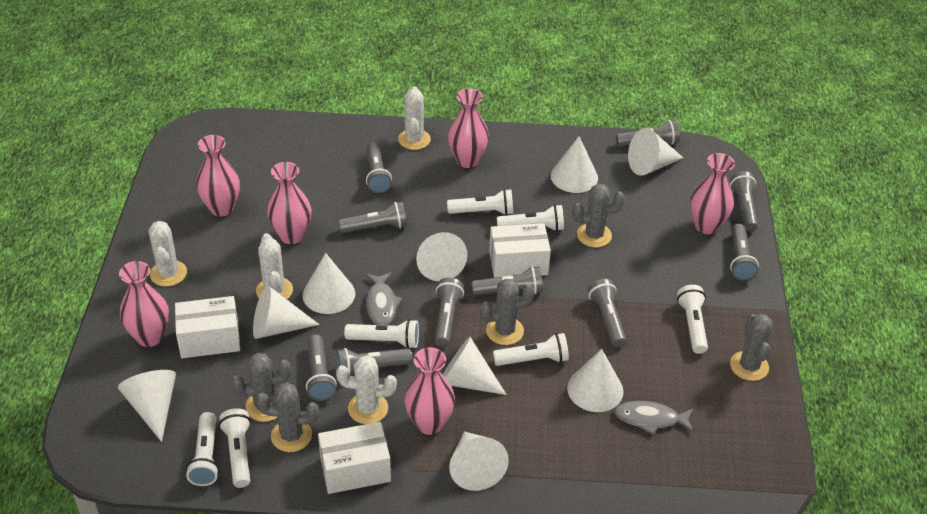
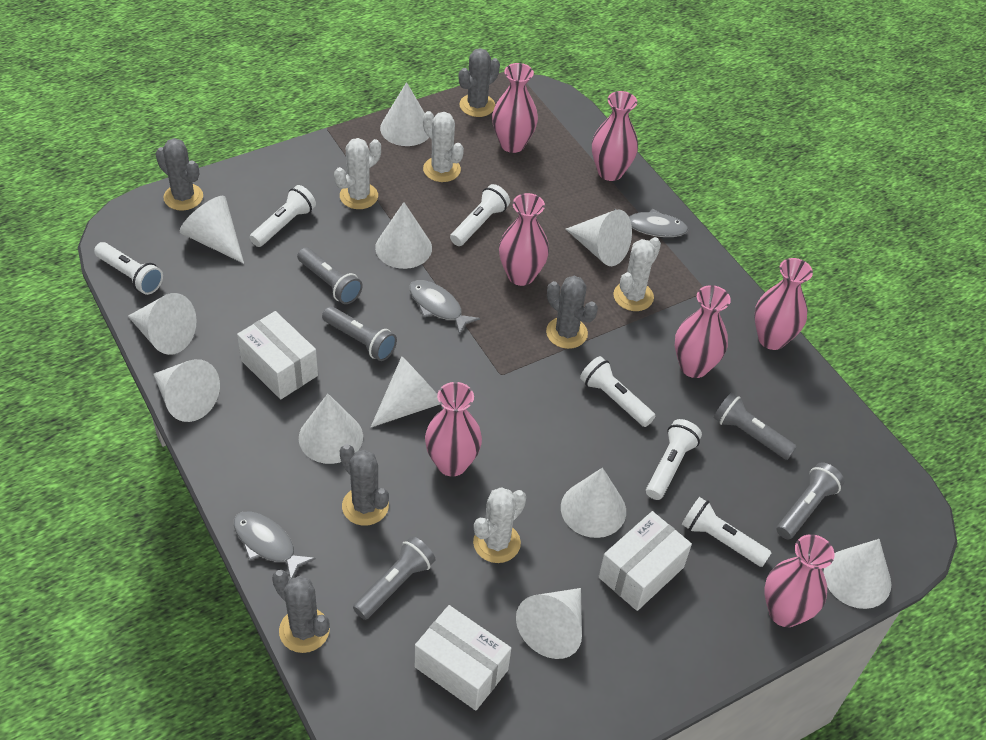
grey fish: 2 -> 3
grey flashlight: 10 -> 5
pink vase: 6 -> 7
white cone: 9 -> 11
white flashlight: 7 -> 6

